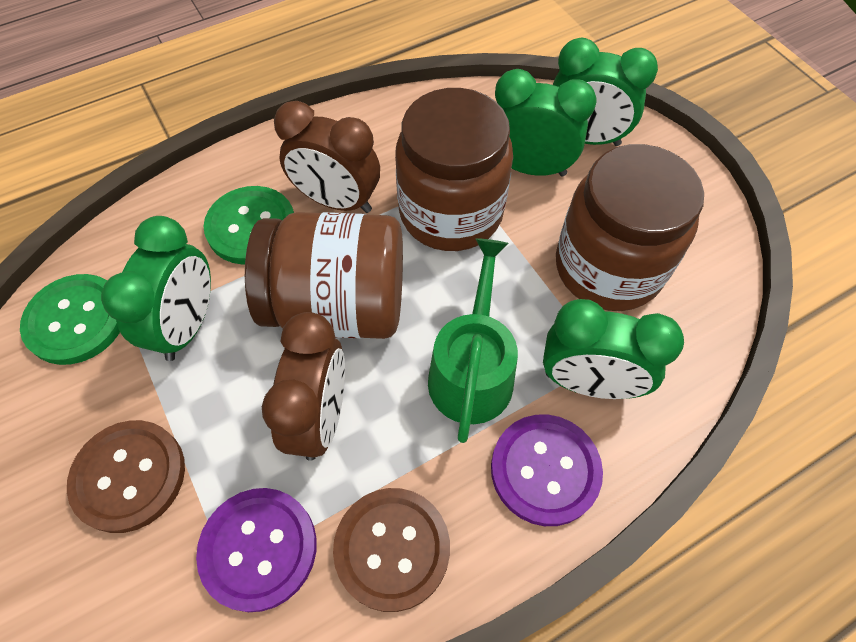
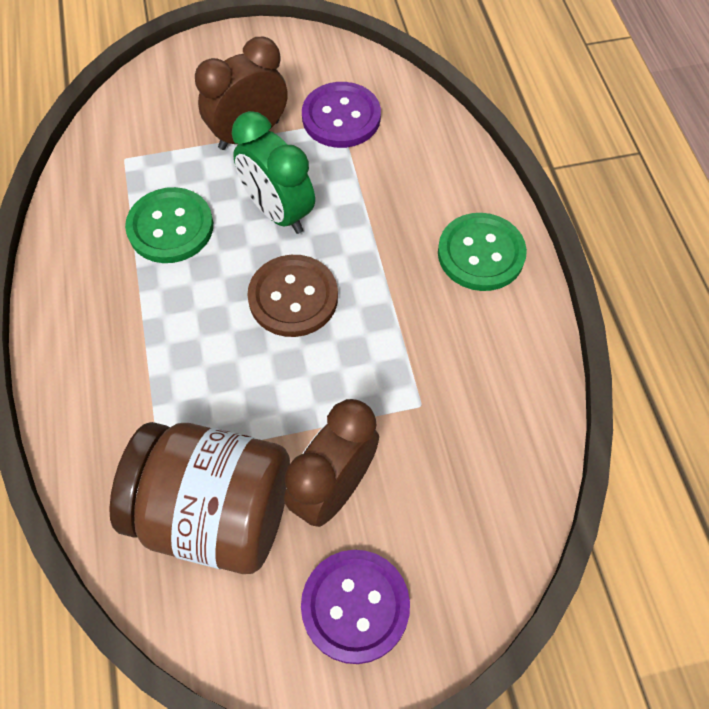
brown button: 2 -> 1
brown jar: 3 -> 1
green clock: 4 -> 1
green watering can: 1 -> 0

